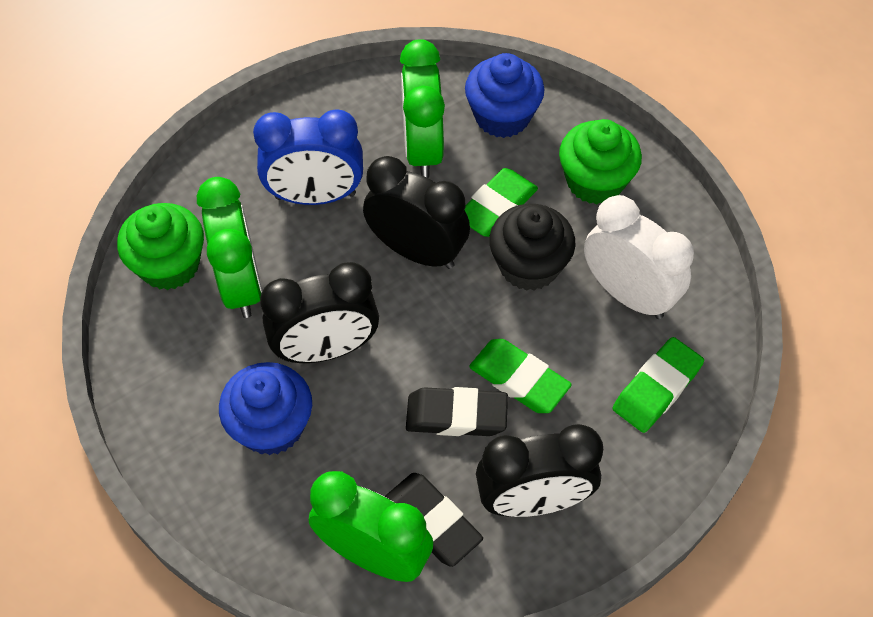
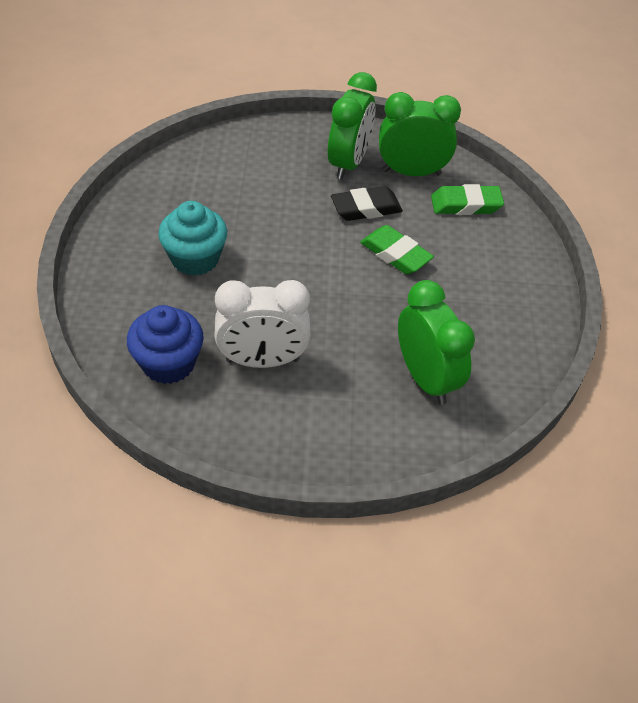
black clock: 3 -> 0
black cupcake: 1 -> 0
black eraser: 2 -> 1
blue clock: 1 -> 0
blue cupcake: 2 -> 1
green cupcake: 2 -> 0
green eraser: 3 -> 2
turquoise cupcake: 0 -> 1

